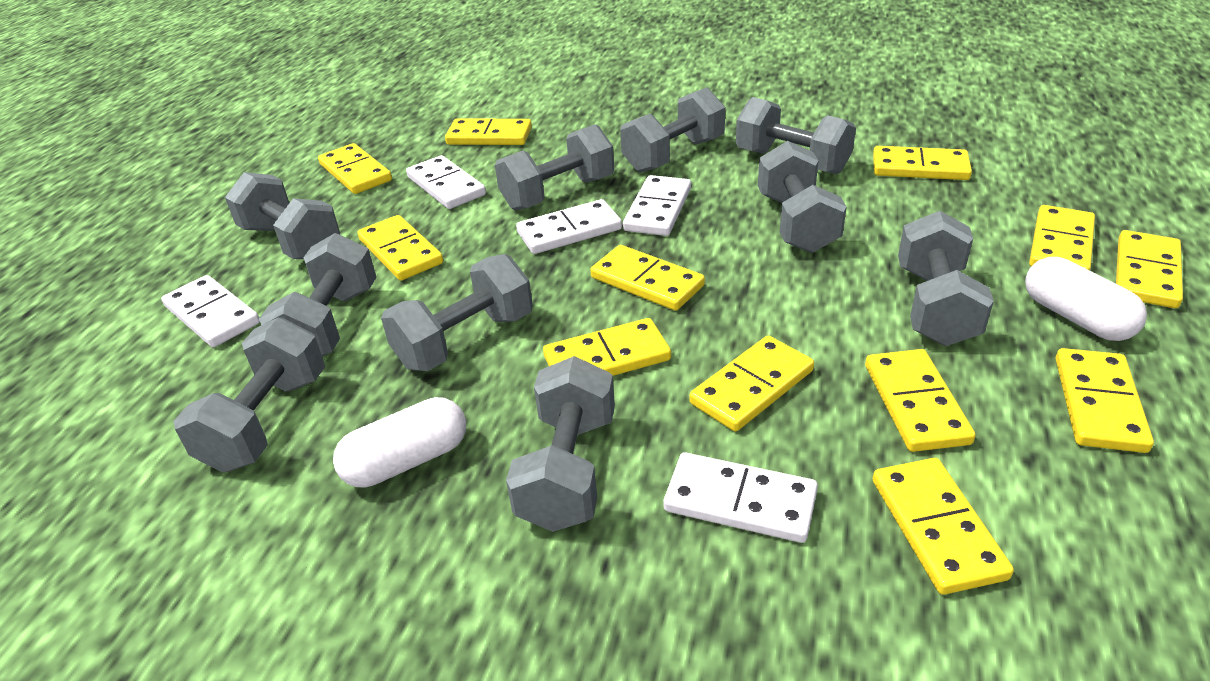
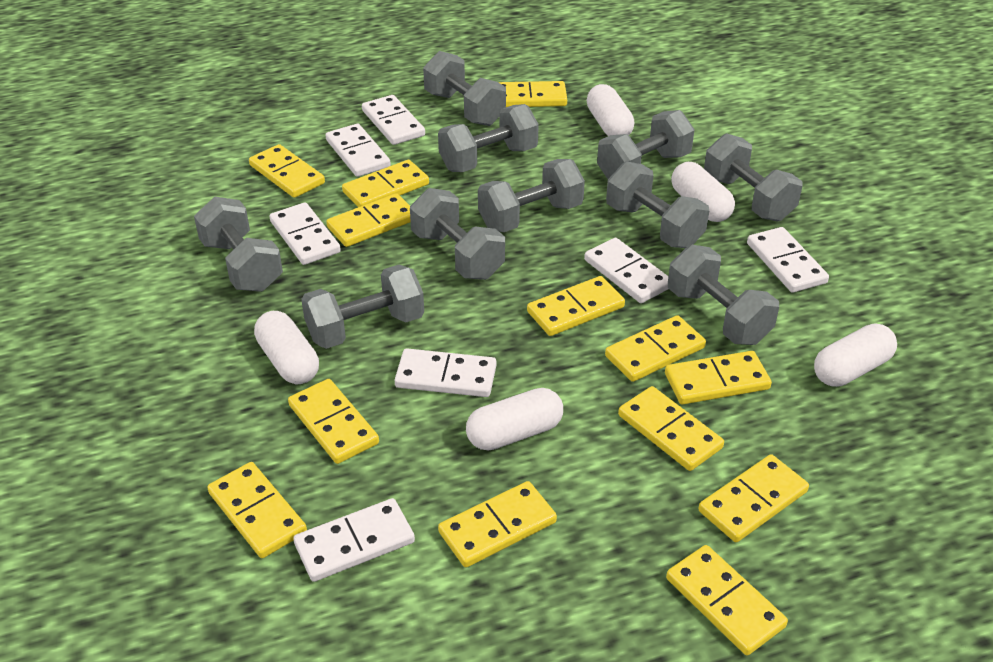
white capsule: 2 -> 5
white domino: 5 -> 7
yellow domino: 12 -> 13

